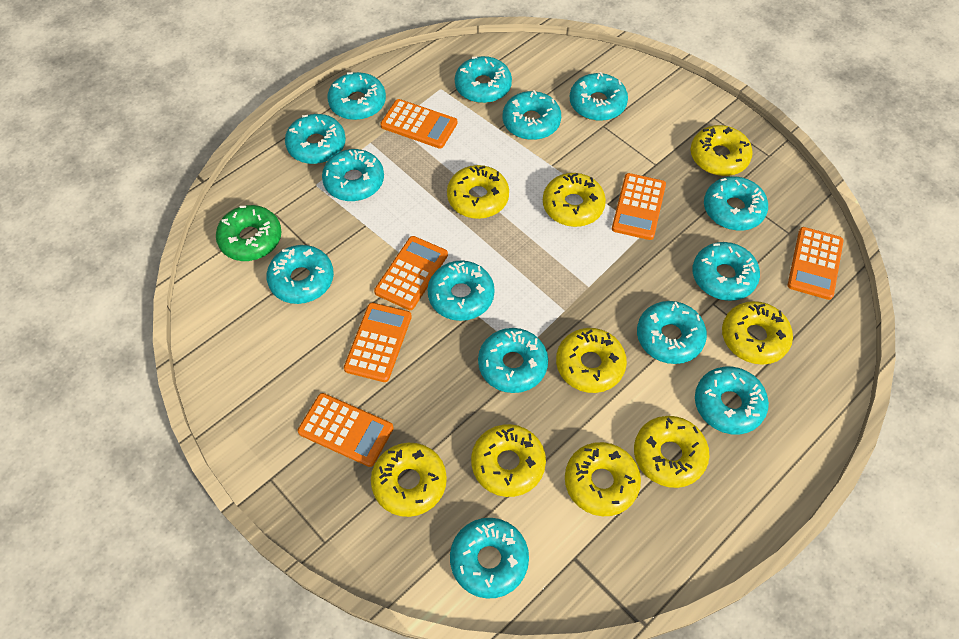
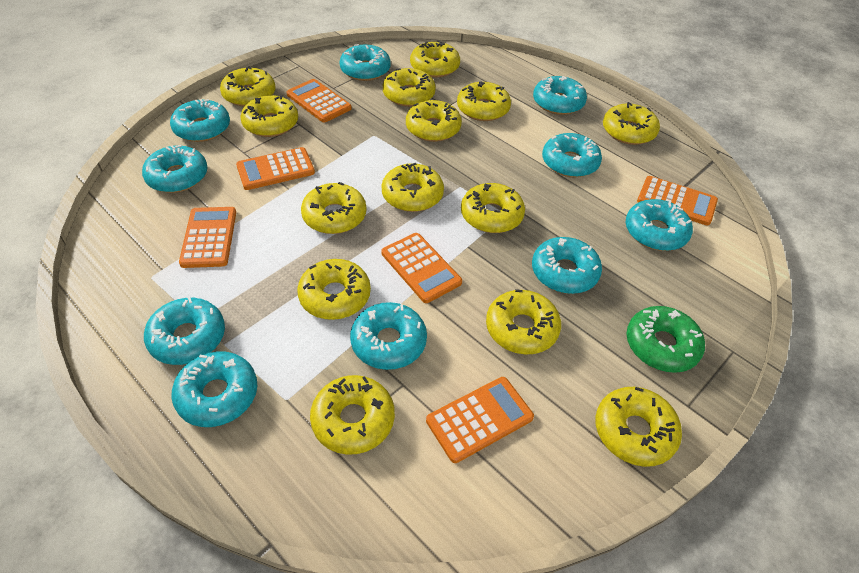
turquoise donut: 14 -> 10
yellow donut: 9 -> 14

